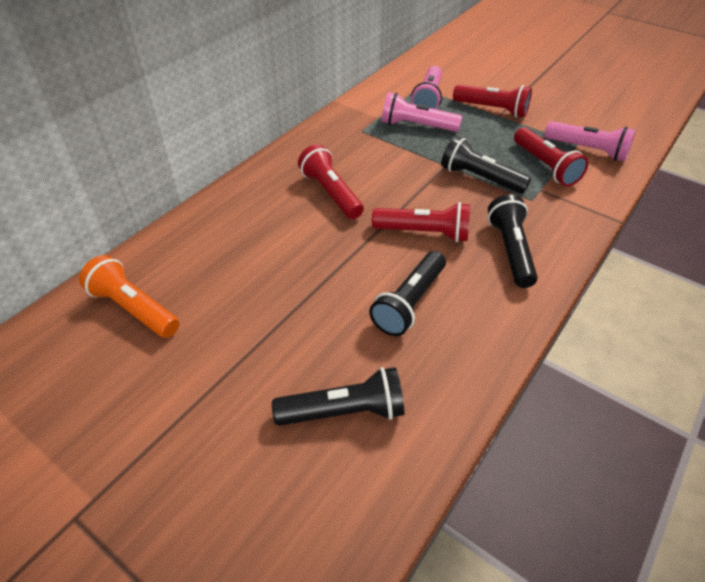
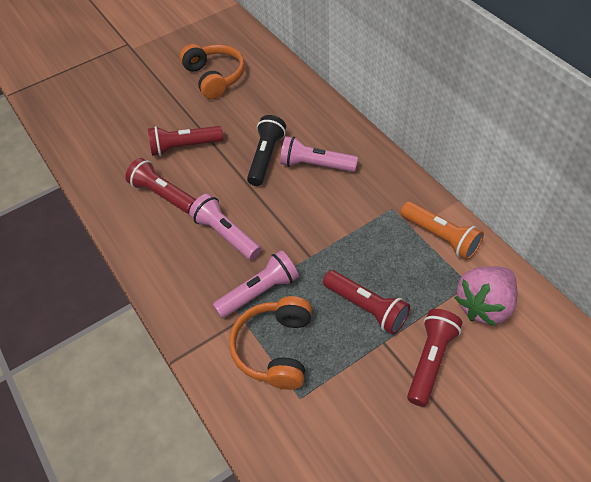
black flashlight: 4 -> 1
orange headphones: 0 -> 2
pink strawberry: 0 -> 1

